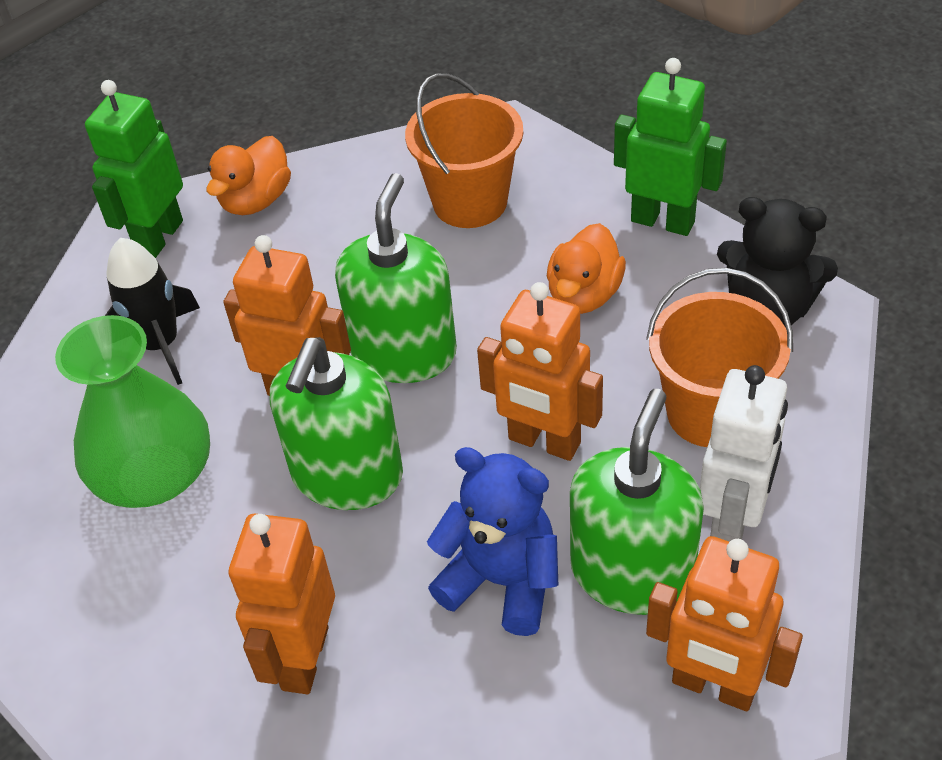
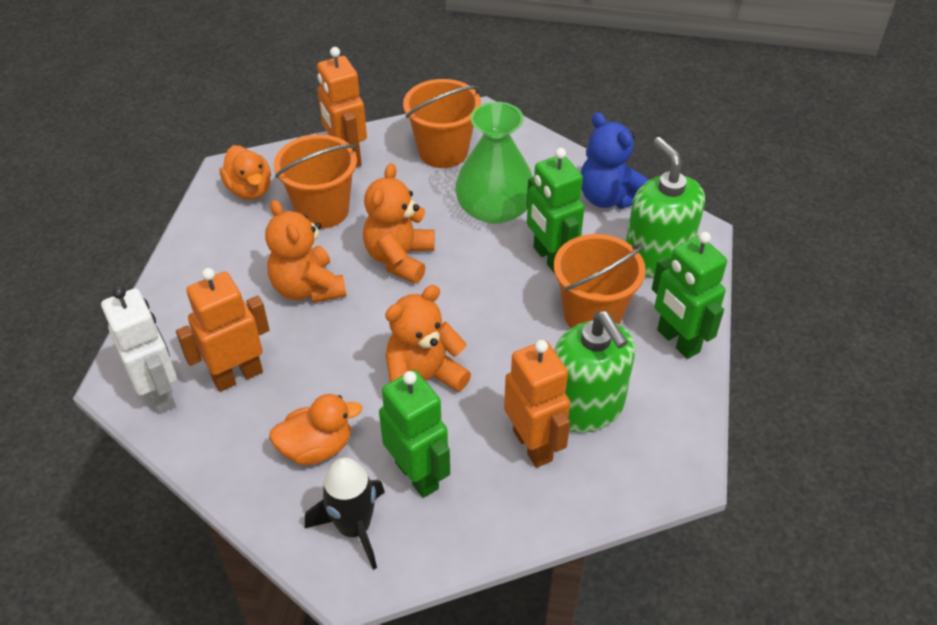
black teddy bear: 1 -> 0
green robot: 2 -> 3
green soap dispenser: 3 -> 2
orange bucket: 2 -> 3
orange robot: 4 -> 3
orange teddy bear: 0 -> 3

